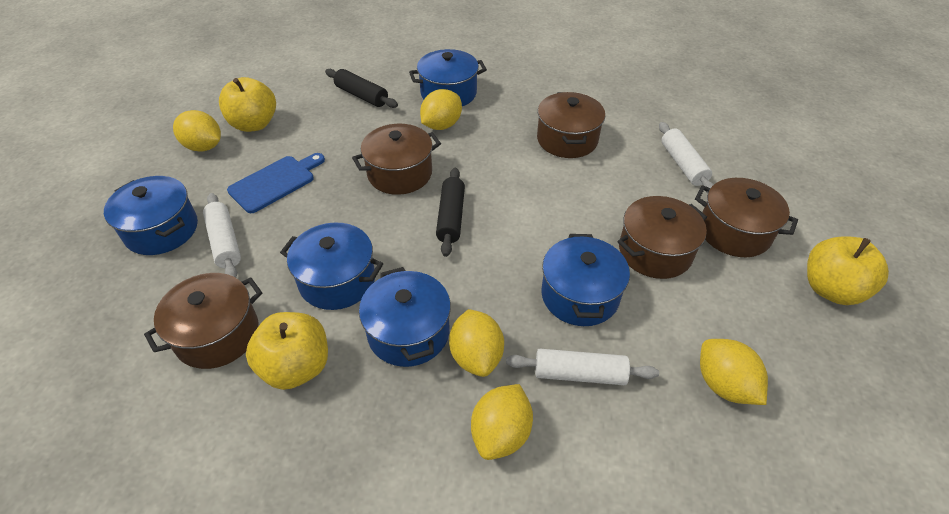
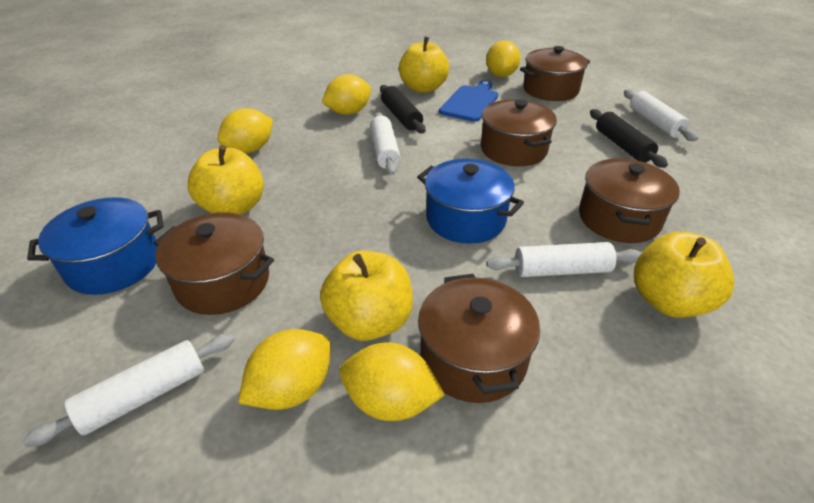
blue pot: 5 -> 2
white rolling pin: 3 -> 4
yellow apple: 3 -> 4

